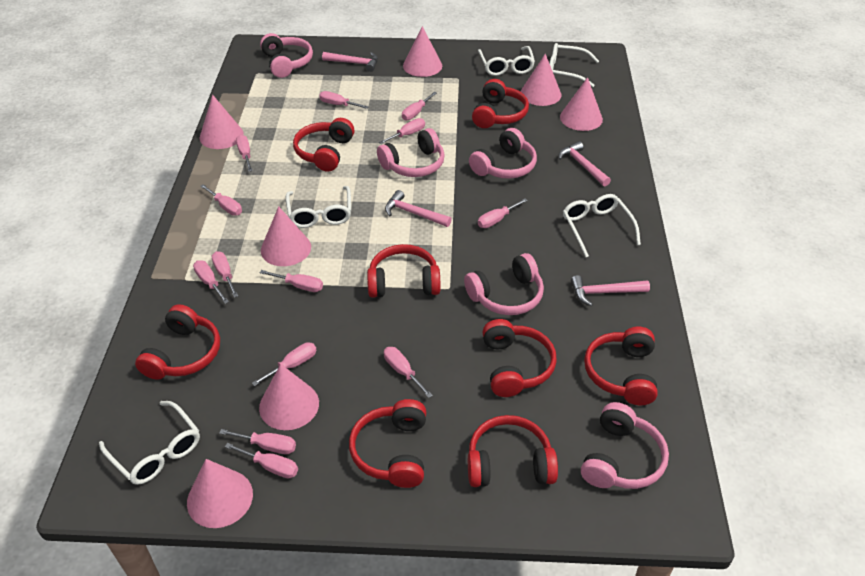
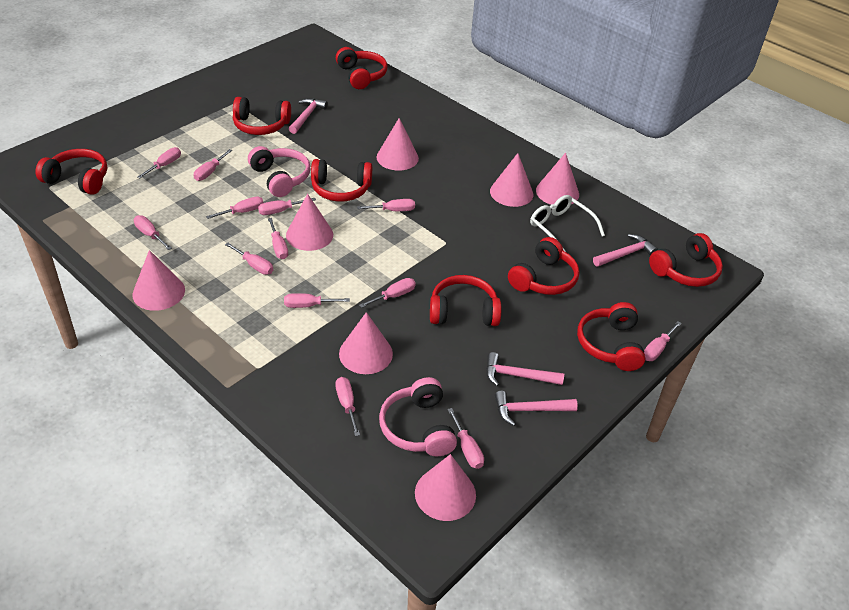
pink headphones: 5 -> 2
white glasses: 5 -> 1

